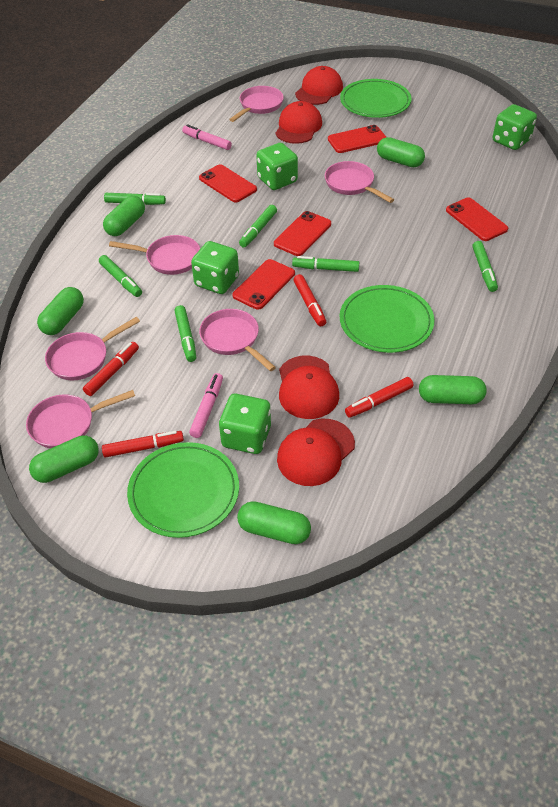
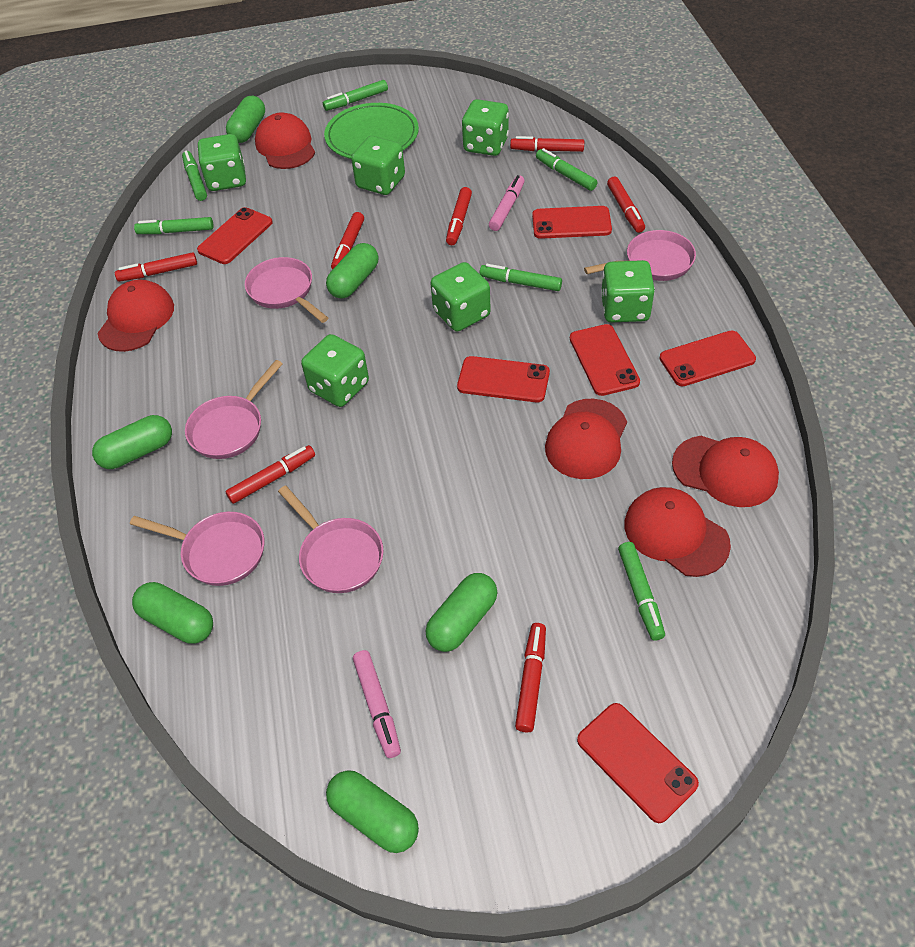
green dice: 4 -> 6
green plate: 3 -> 1
pink pan: 6 -> 5
red cap: 4 -> 5
red marker: 4 -> 7
red phone: 5 -> 6

